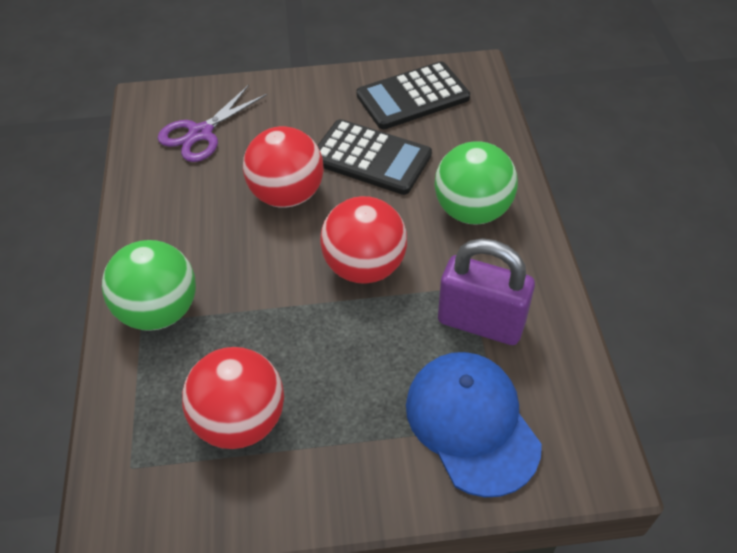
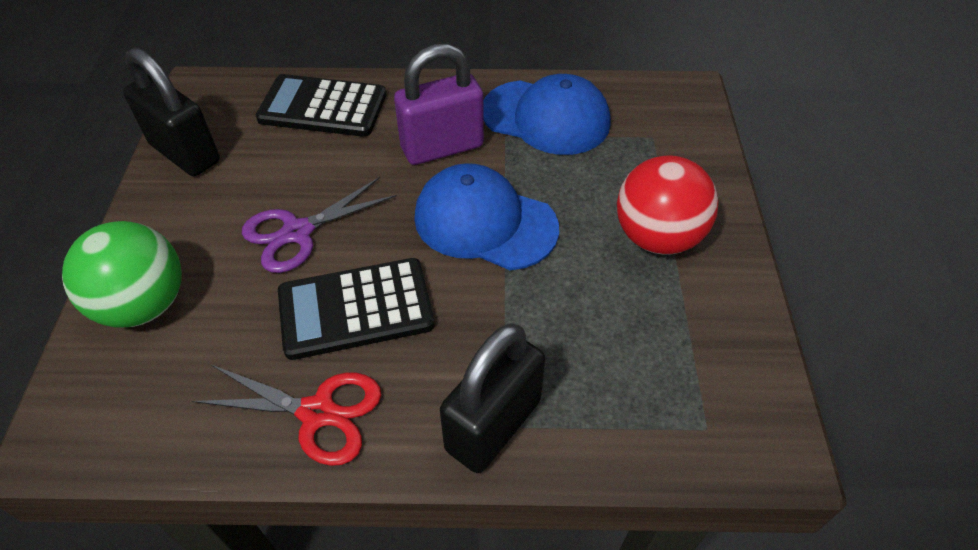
black padlock: 0 -> 2
blue cap: 1 -> 2
green ball: 2 -> 1
red ball: 3 -> 1
red scissors: 0 -> 1

